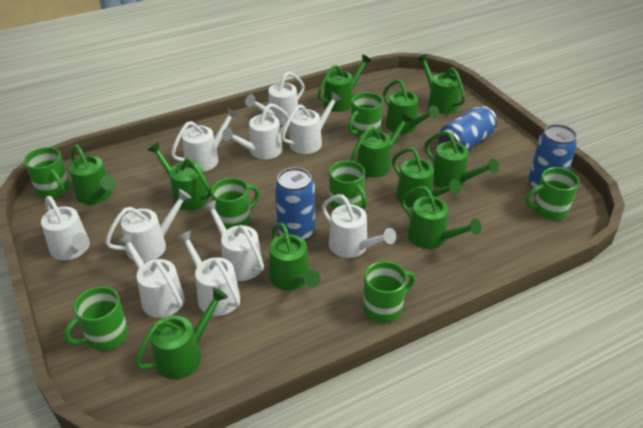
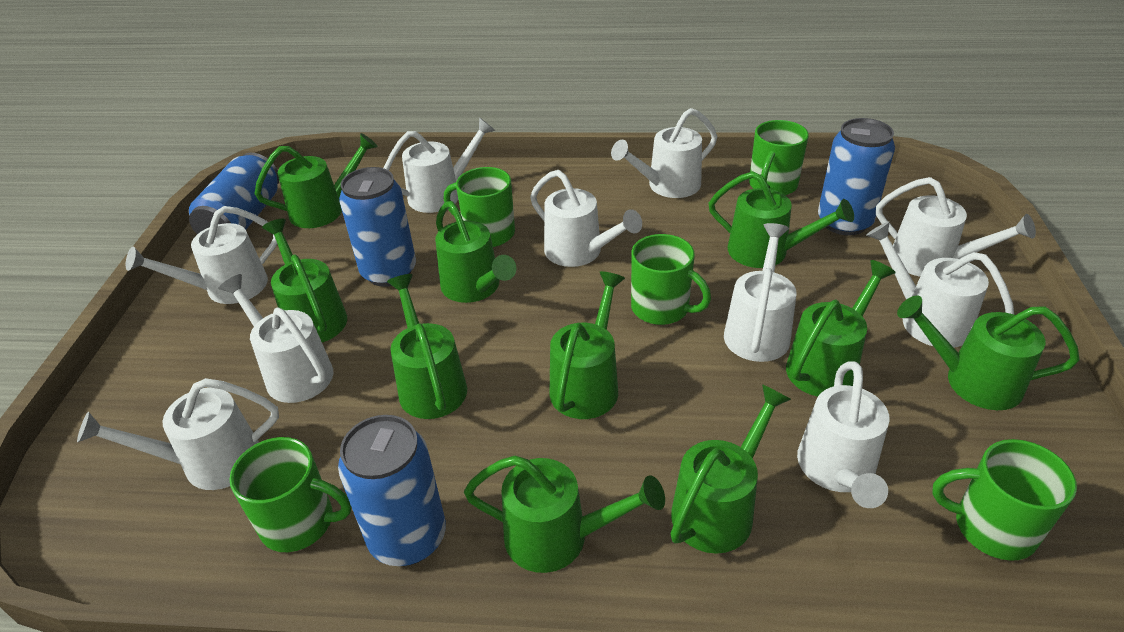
blue can: 3 -> 4
green mug: 7 -> 5
green watering can: 11 -> 10

